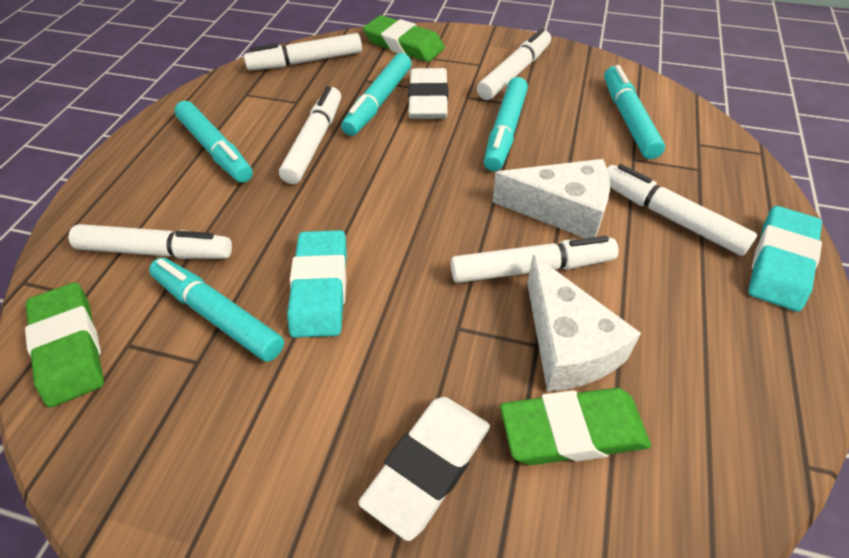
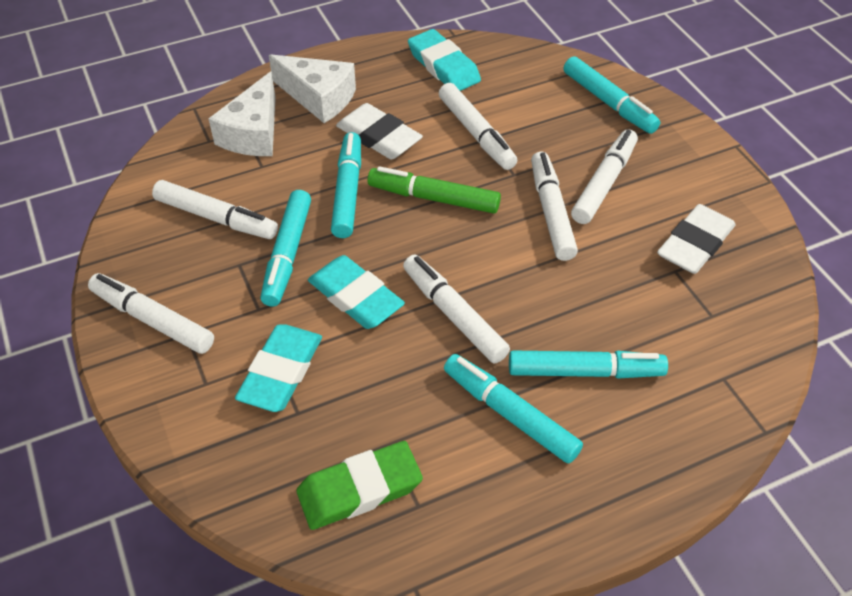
green eraser: 3 -> 1
green marker: 0 -> 1
turquoise eraser: 2 -> 3

